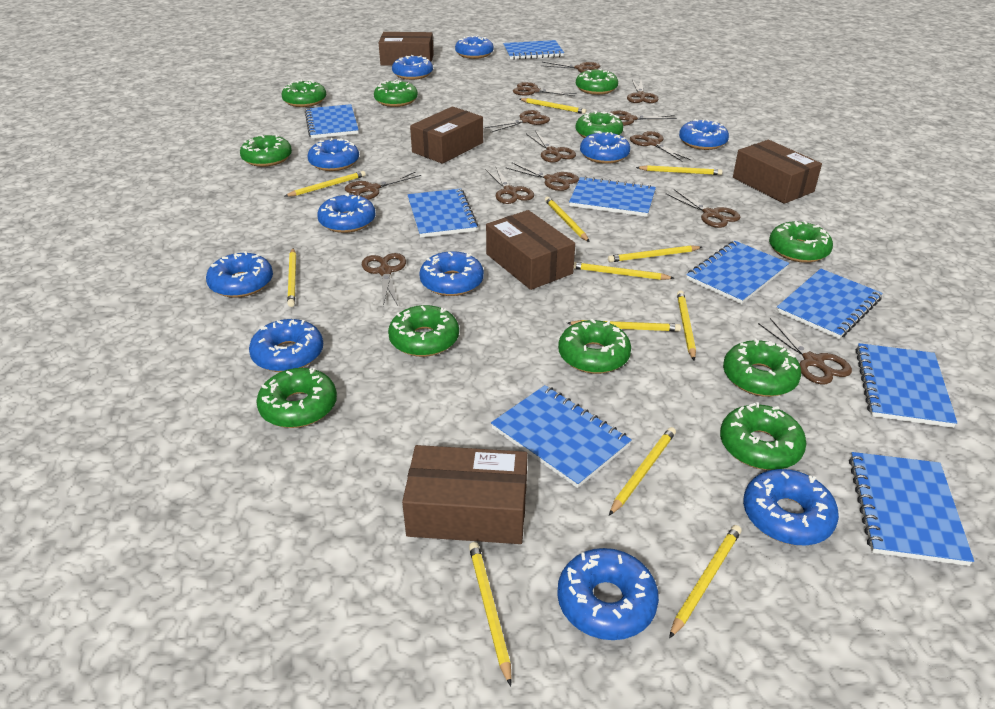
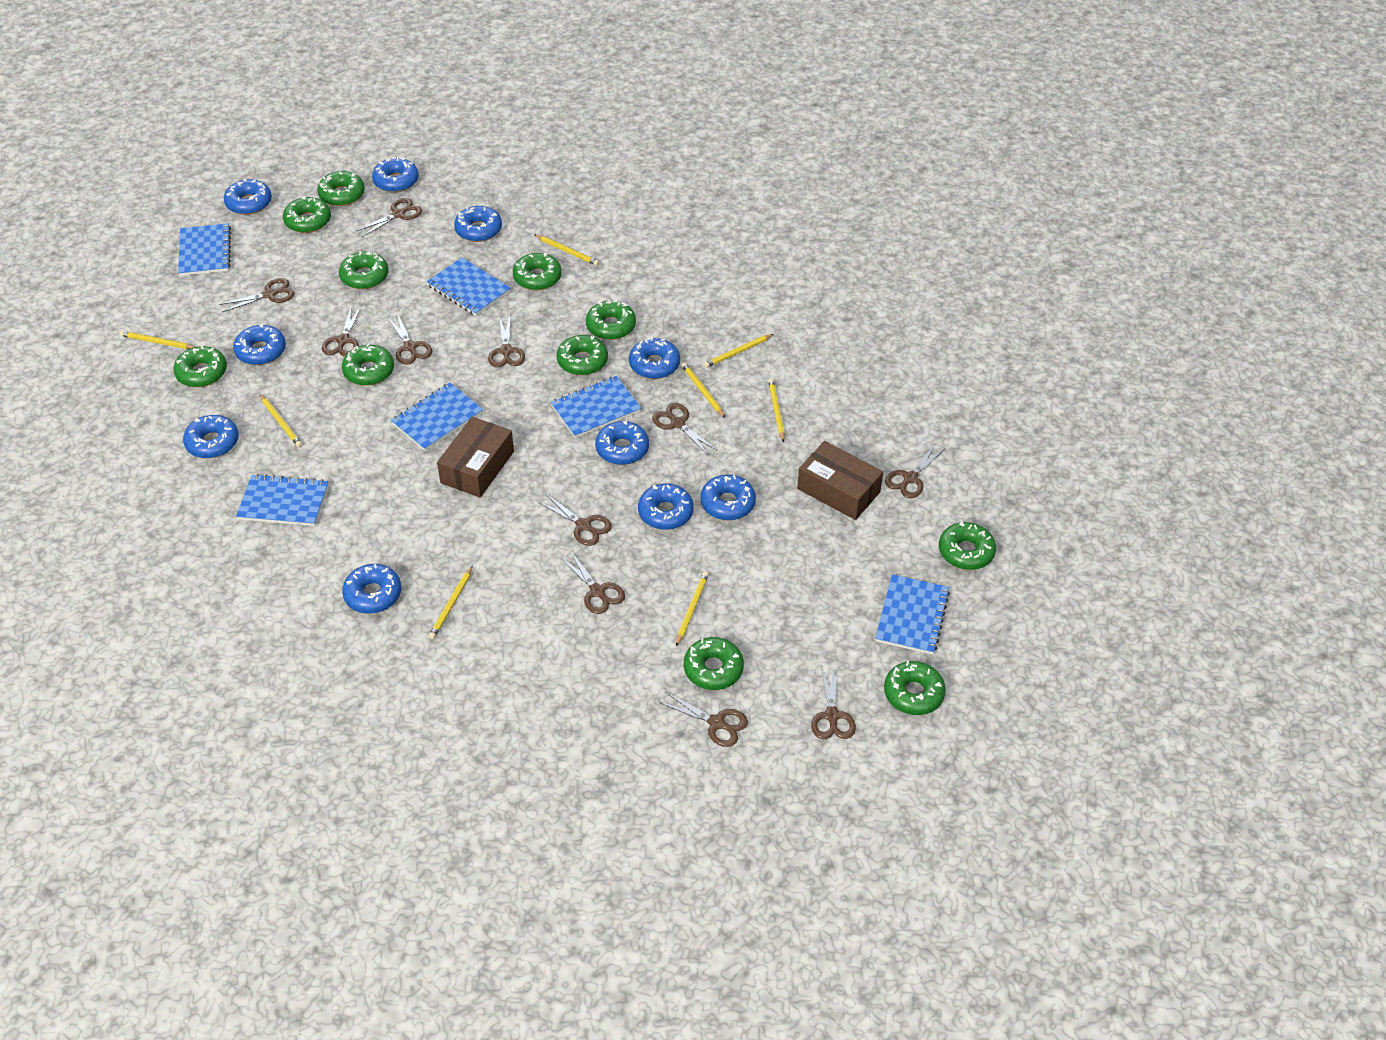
blue donut: 11 -> 10
blue notebook: 9 -> 6
brown box: 5 -> 2
brown scissors: 13 -> 11
yellow pencil: 12 -> 8

